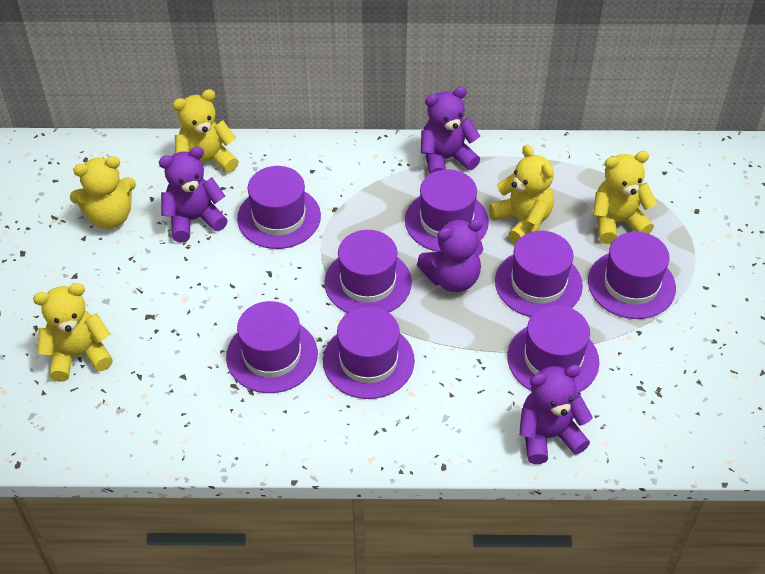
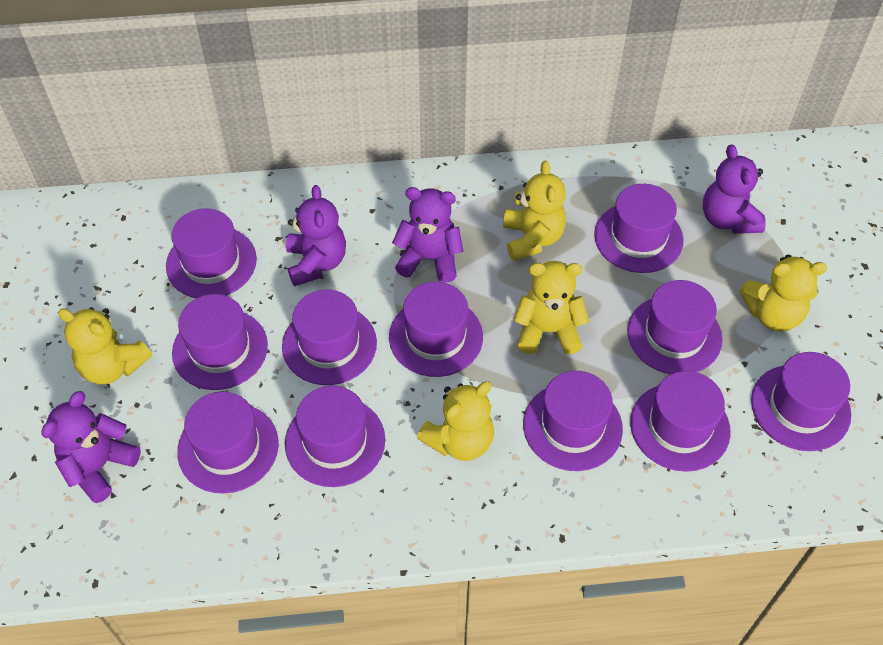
purple hat: 8 -> 11

